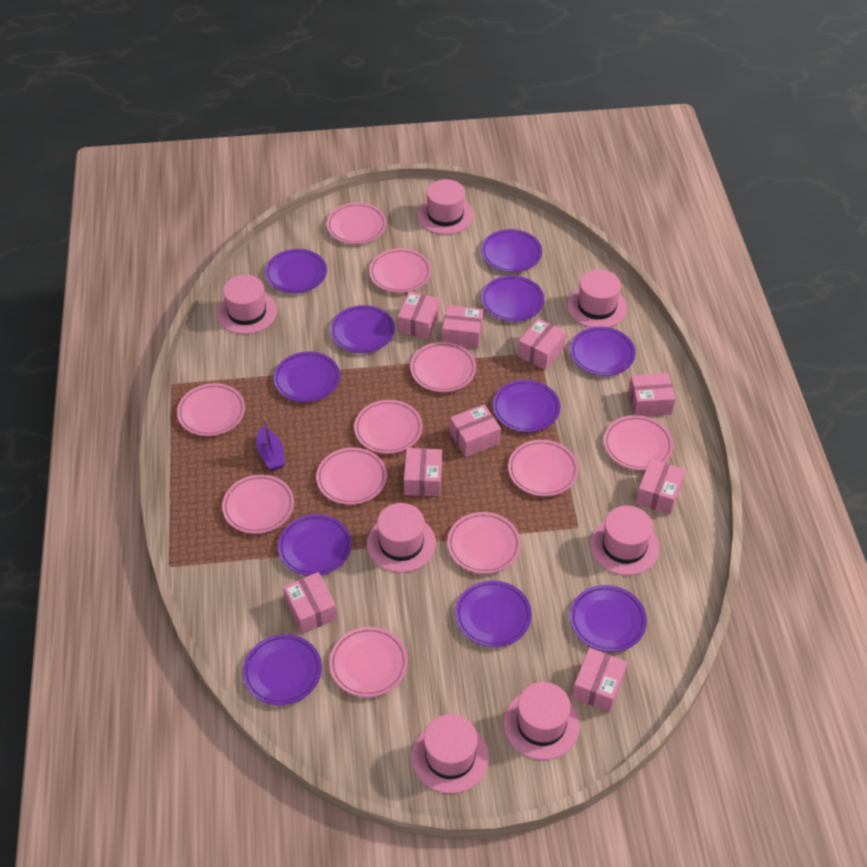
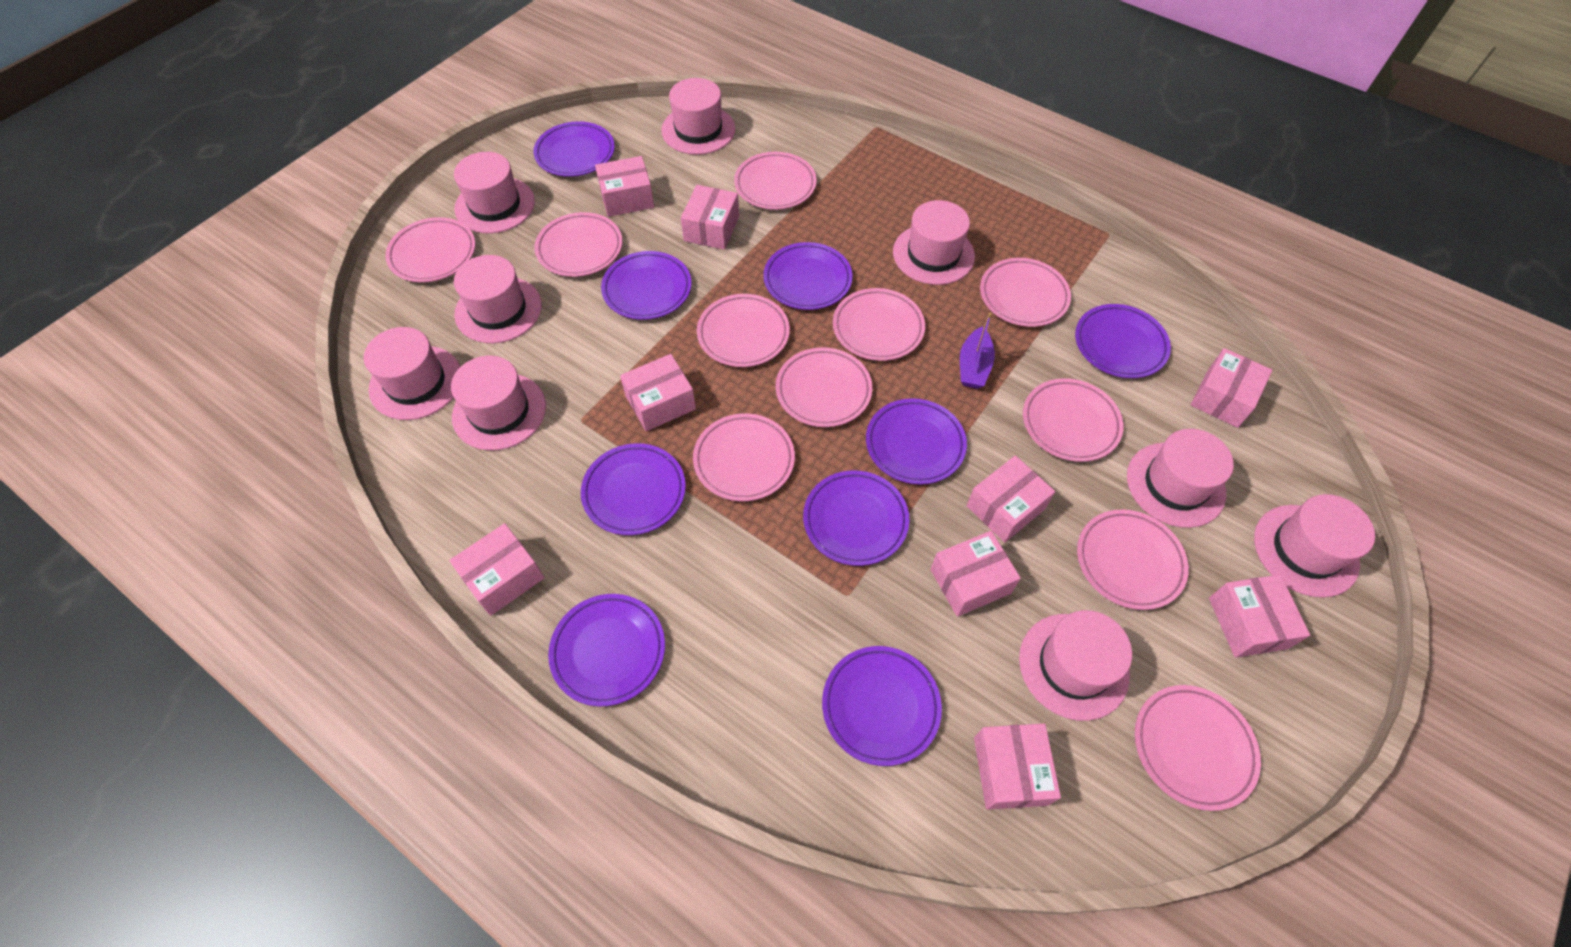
pink hat: 7 -> 9
purple plate: 11 -> 9

